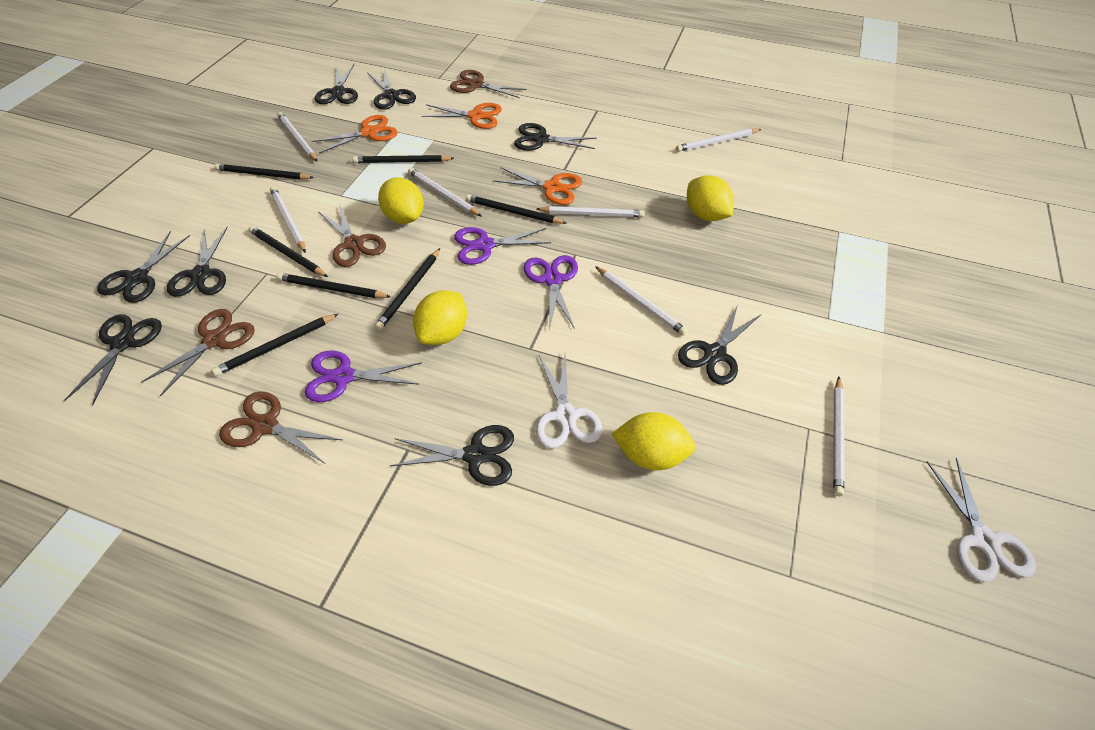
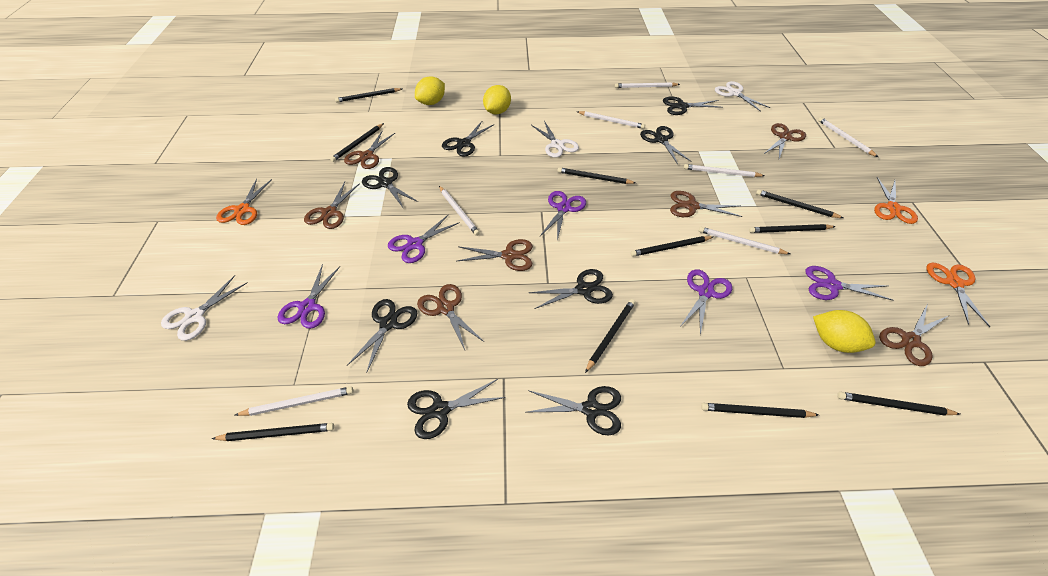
black pencil: 7 -> 10
brown scissors: 4 -> 7
purple scissors: 3 -> 5
white scissors: 2 -> 3
yellow lemon: 4 -> 3

